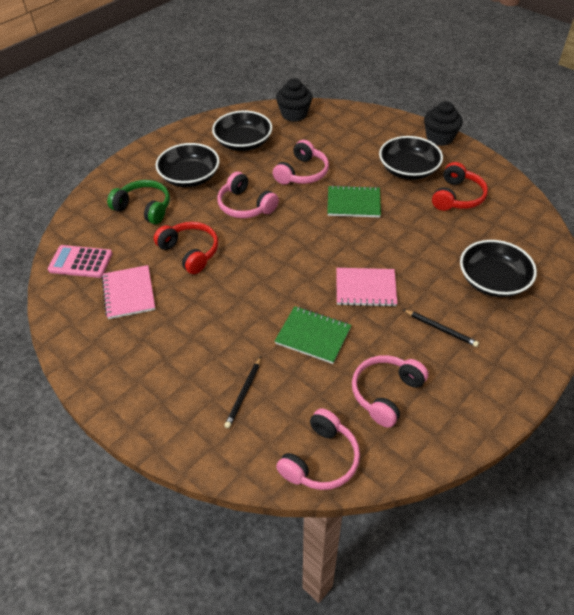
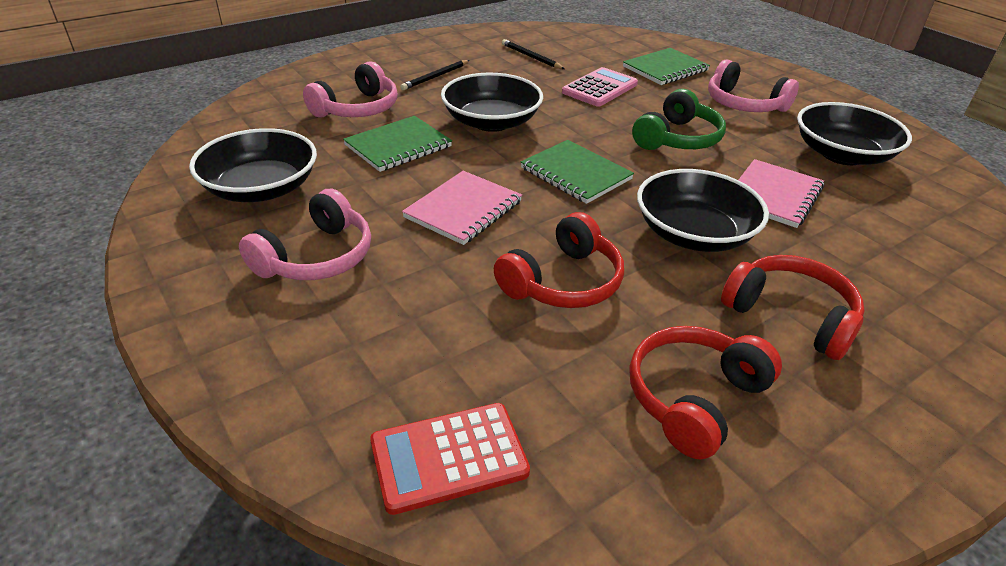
black cupcake: 2 -> 0
green notebook: 2 -> 3
pink headphones: 4 -> 3
red calculator: 0 -> 1
red headphones: 2 -> 3

